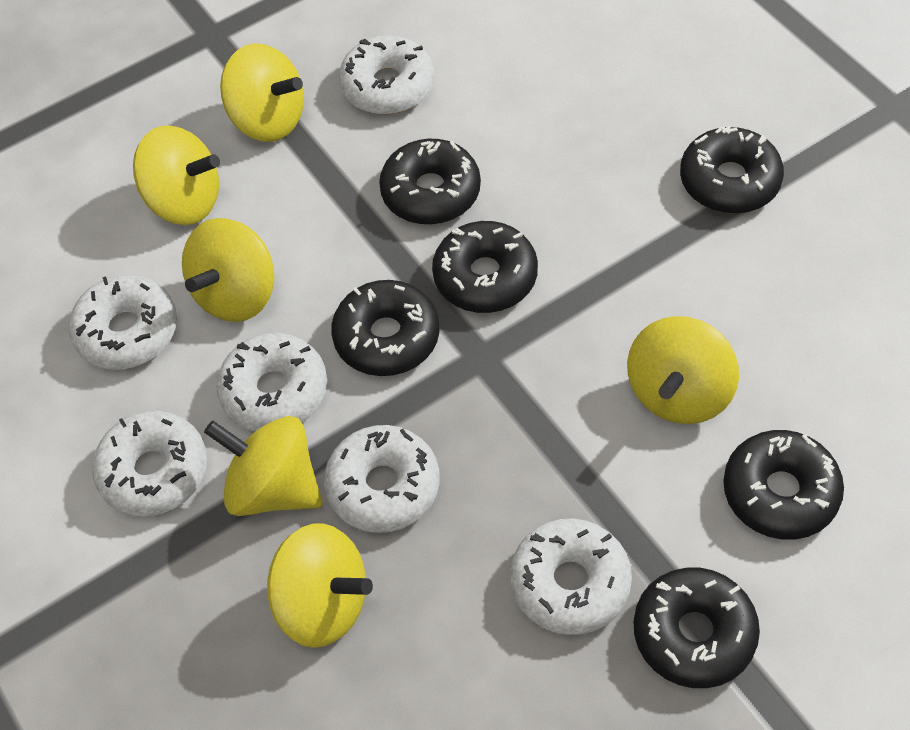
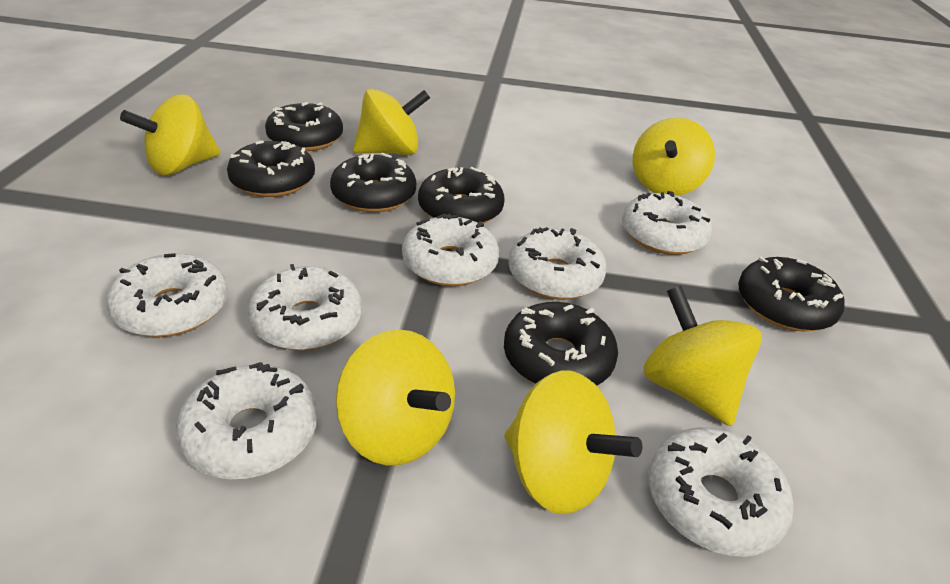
white donut: 6 -> 7

